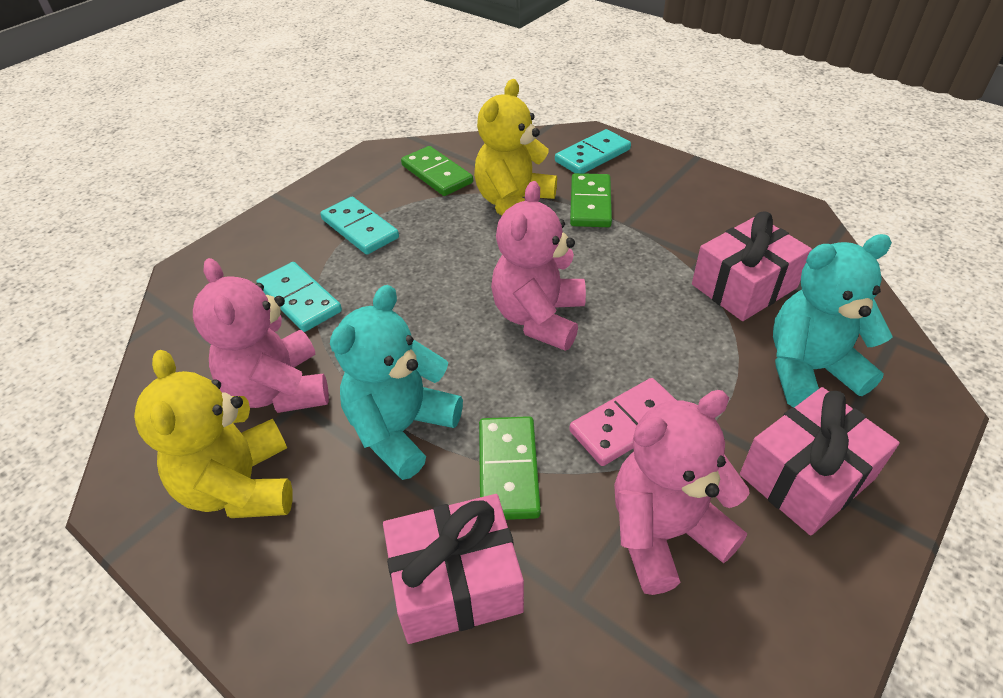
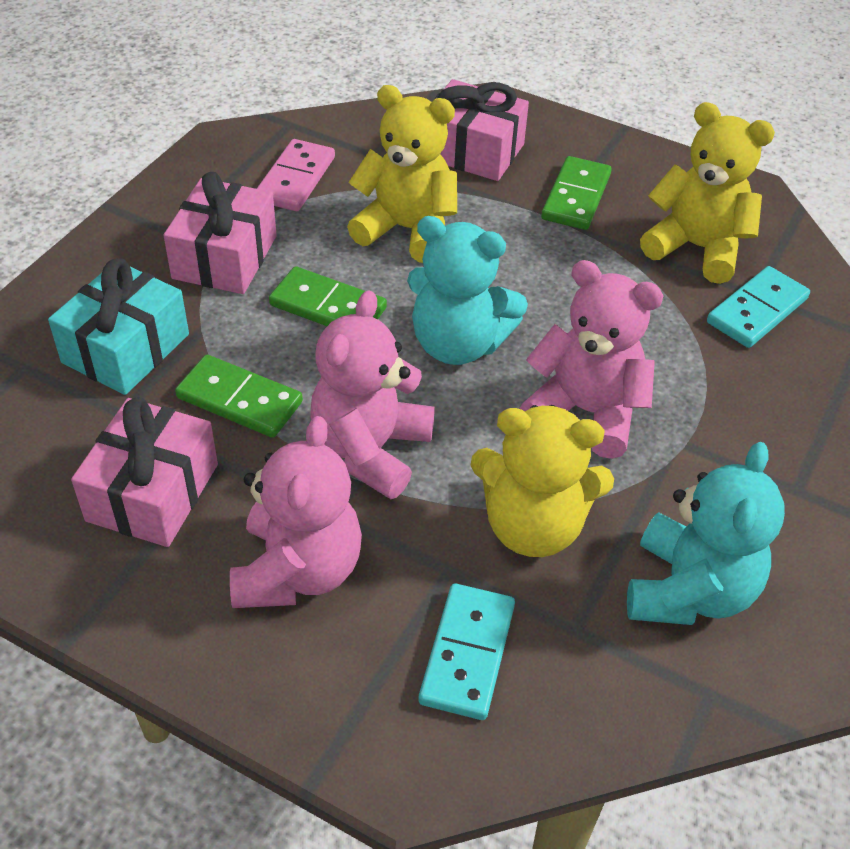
turquoise domino: 3 -> 2
turquoise gift: 0 -> 1
yellow teddy bear: 2 -> 3

